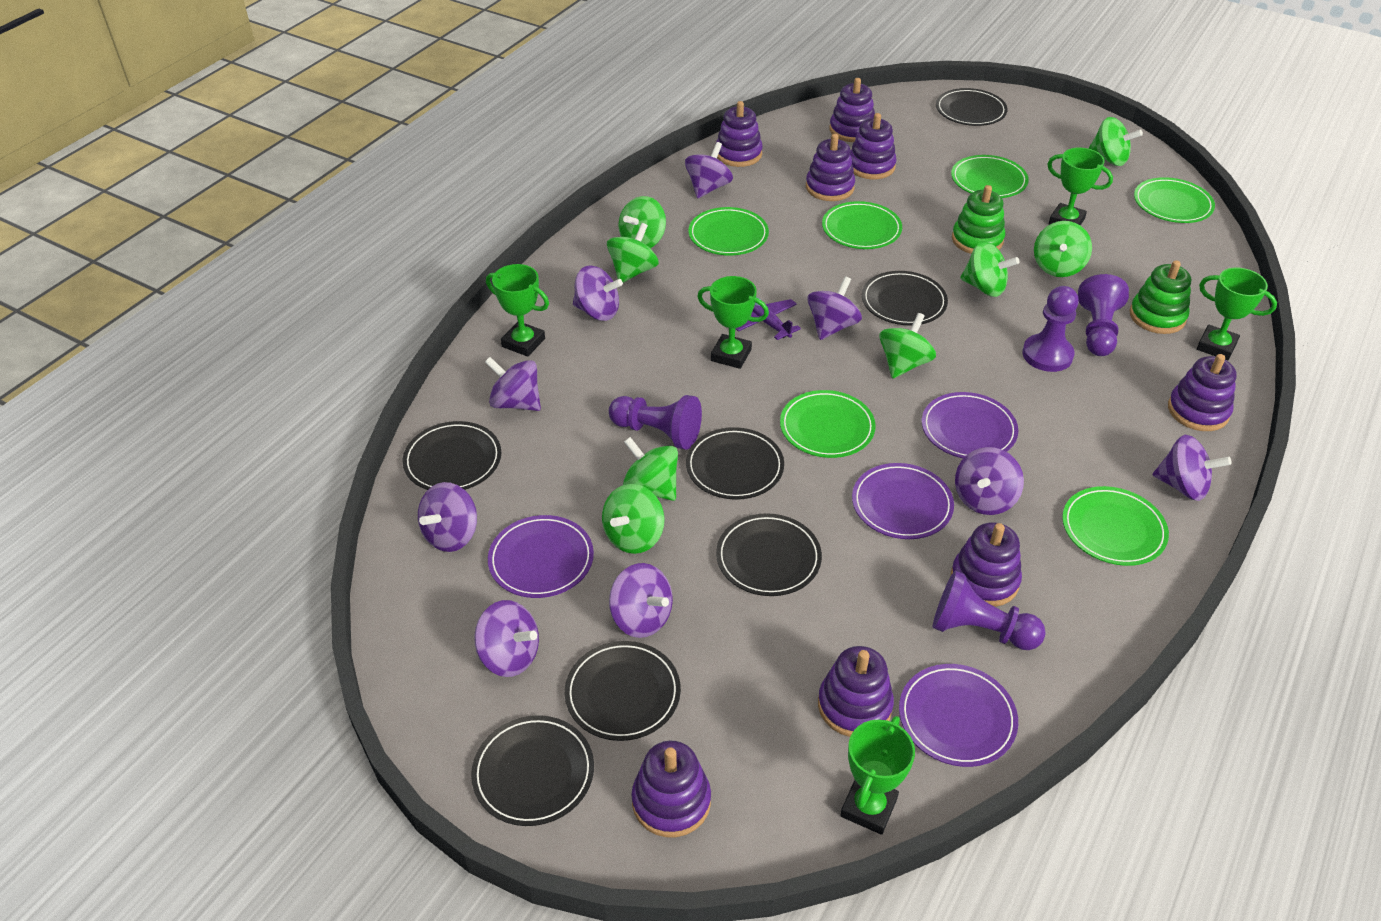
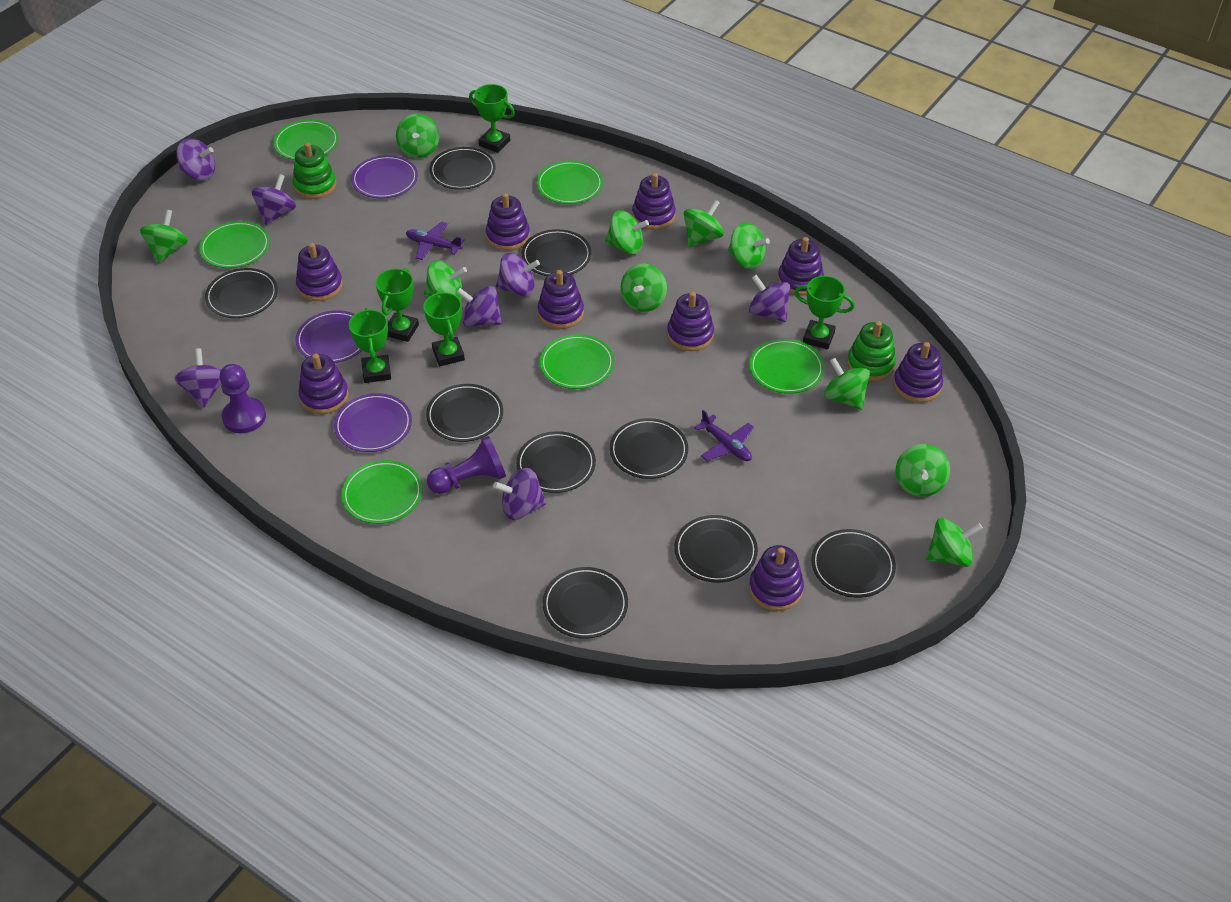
black plate: 7 -> 9
green spinning top: 8 -> 10
purple pawn: 4 -> 2
purple plane: 1 -> 2
purple plate: 4 -> 3
purple spinning top: 9 -> 7
purple stacking toy: 8 -> 9

